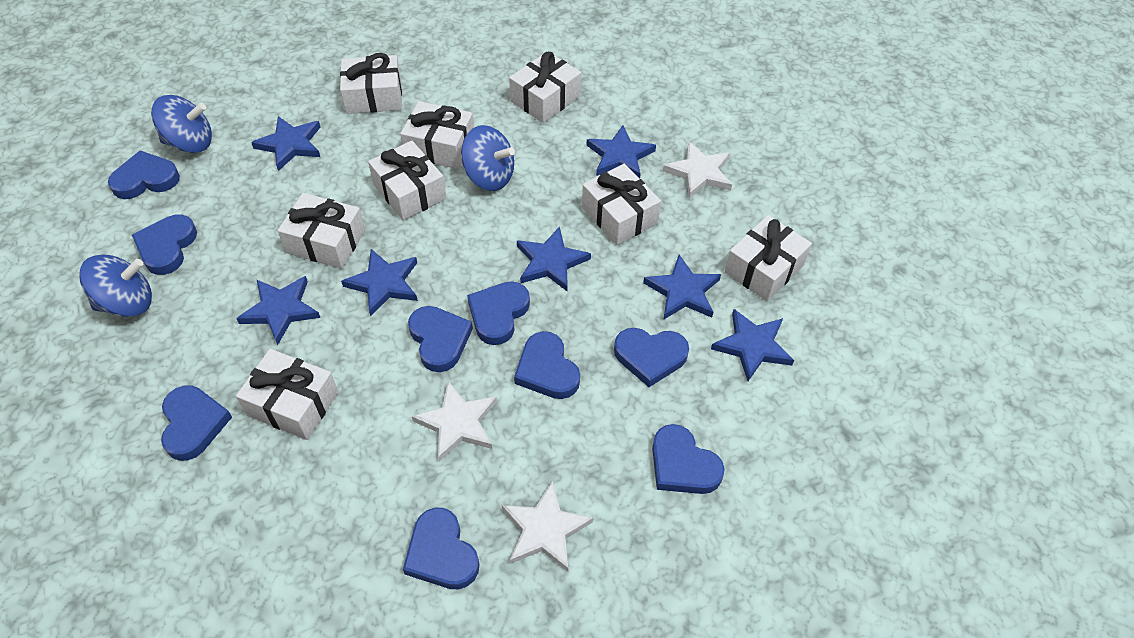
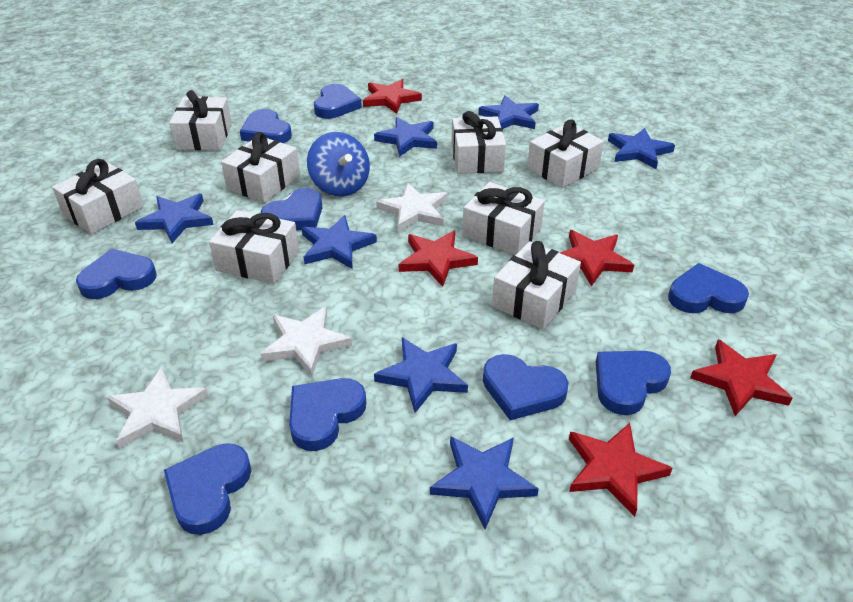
blue spinning top: 3 -> 1
red star: 0 -> 5

